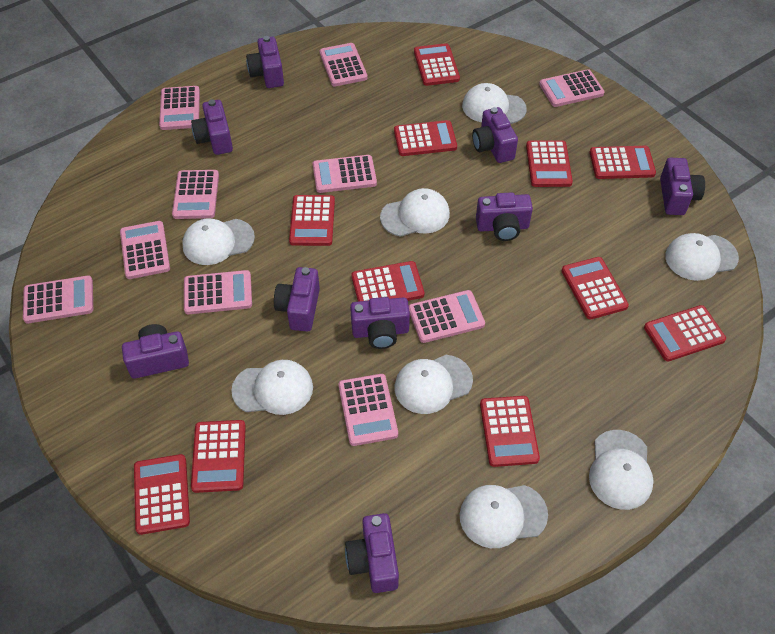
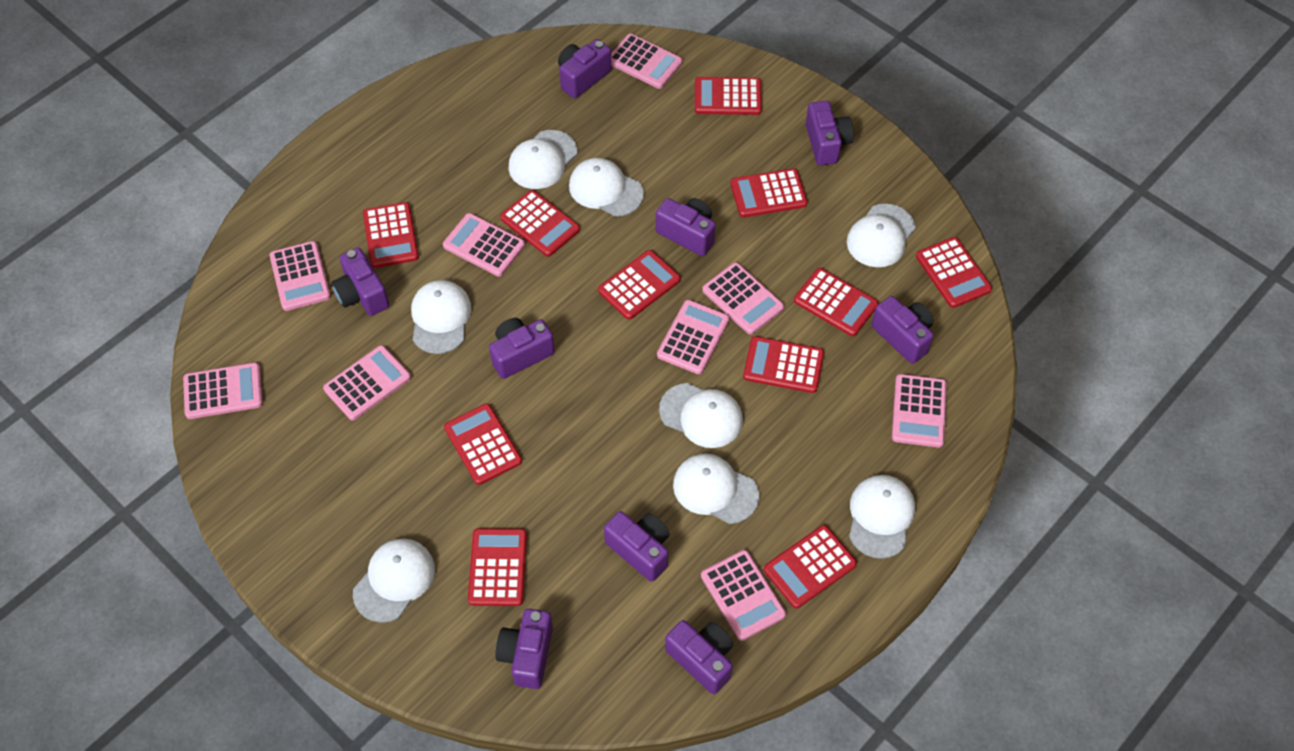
pink calculator: 10 -> 9

